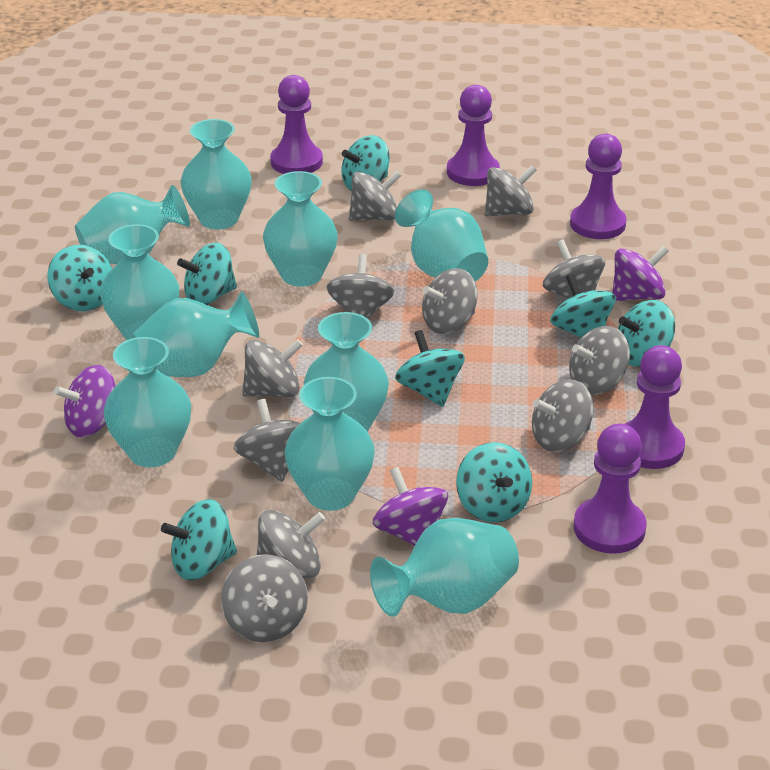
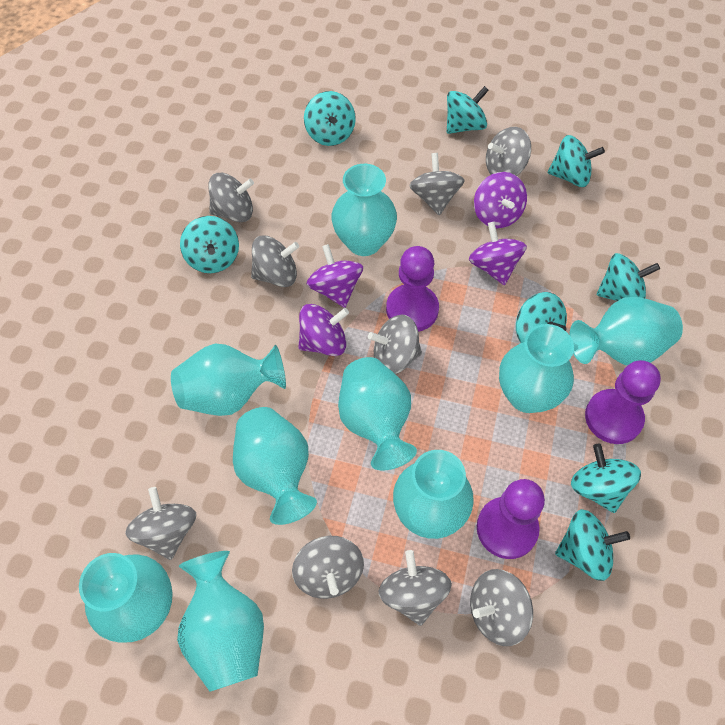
grey spinning top: 11 -> 9
purple pawn: 5 -> 3
purple spinning top: 3 -> 4
turquoise vase: 10 -> 9

